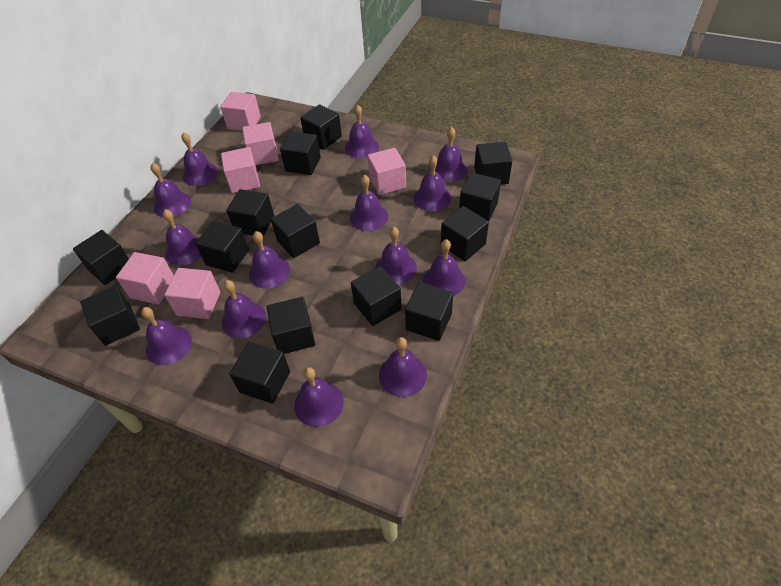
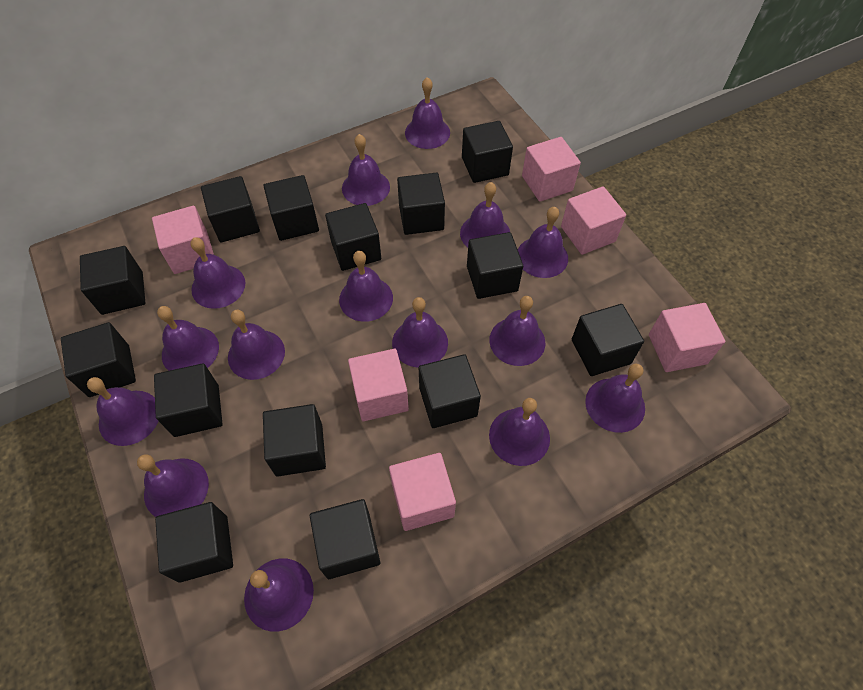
purple bell: 14 -> 15

